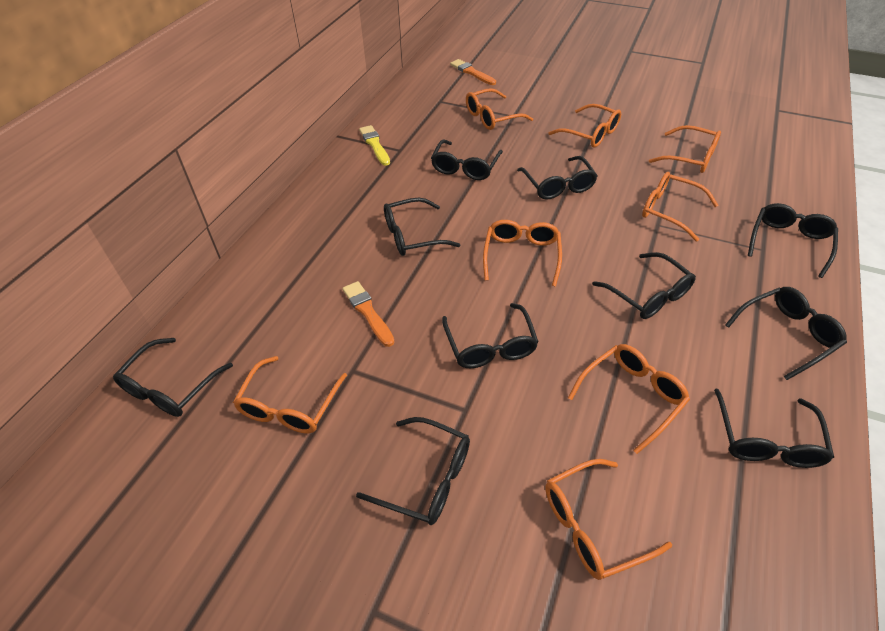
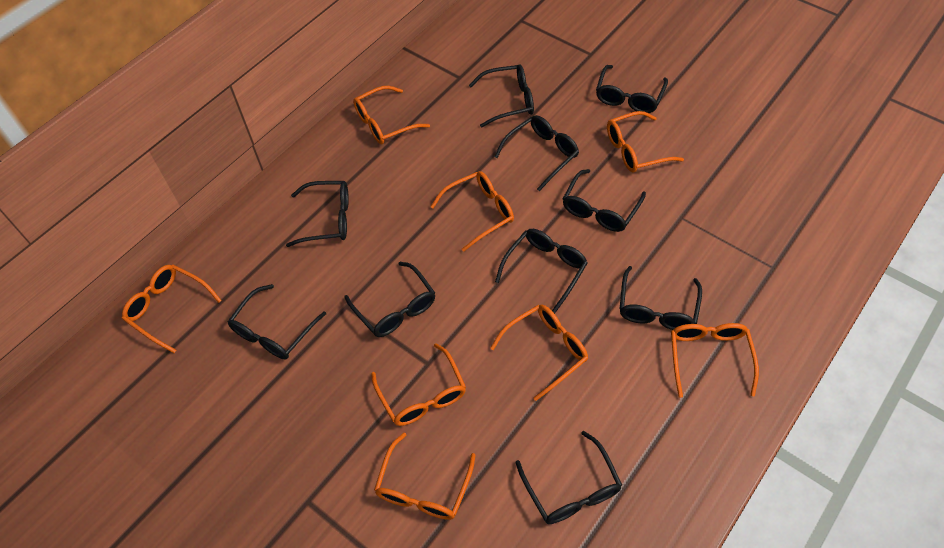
orange brush: 2 -> 0
yellow brush: 1 -> 0

